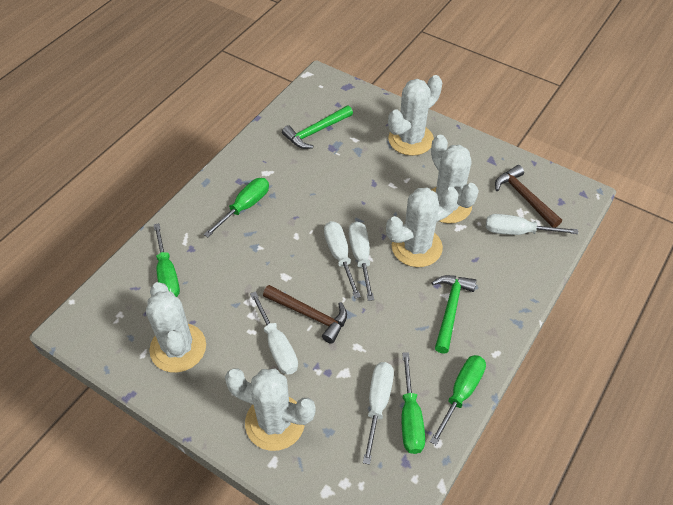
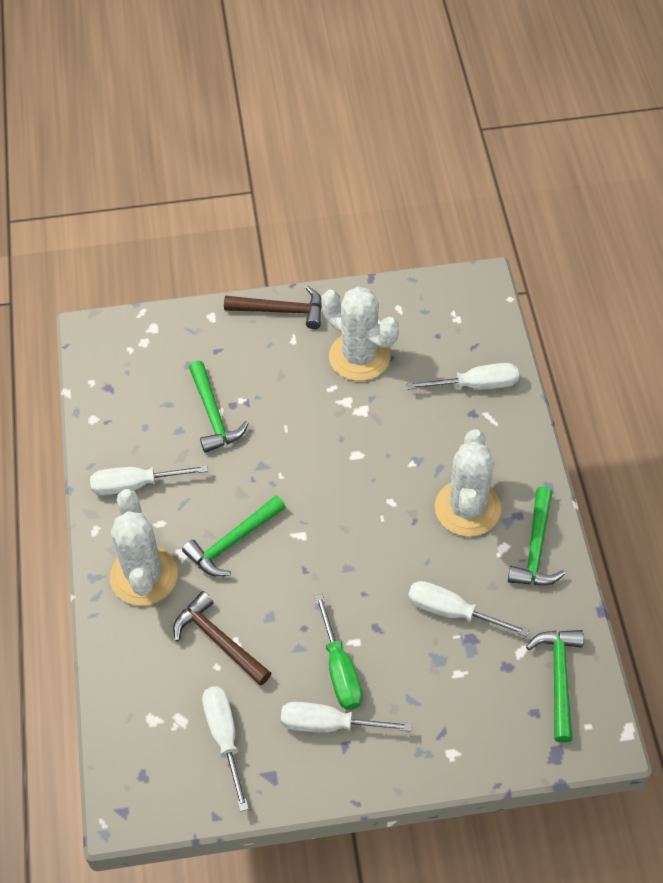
green hammer: 2 -> 4
green screwdriver: 4 -> 1
white cactus: 5 -> 3

